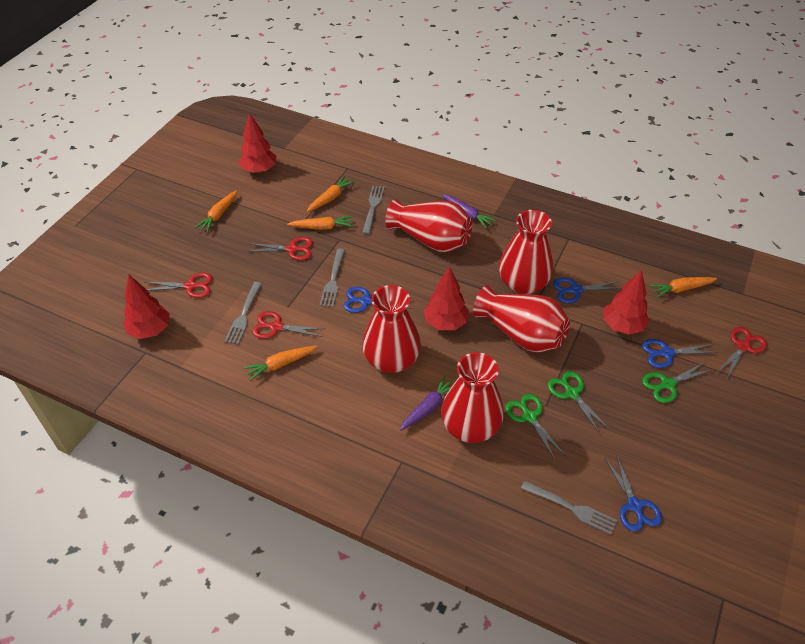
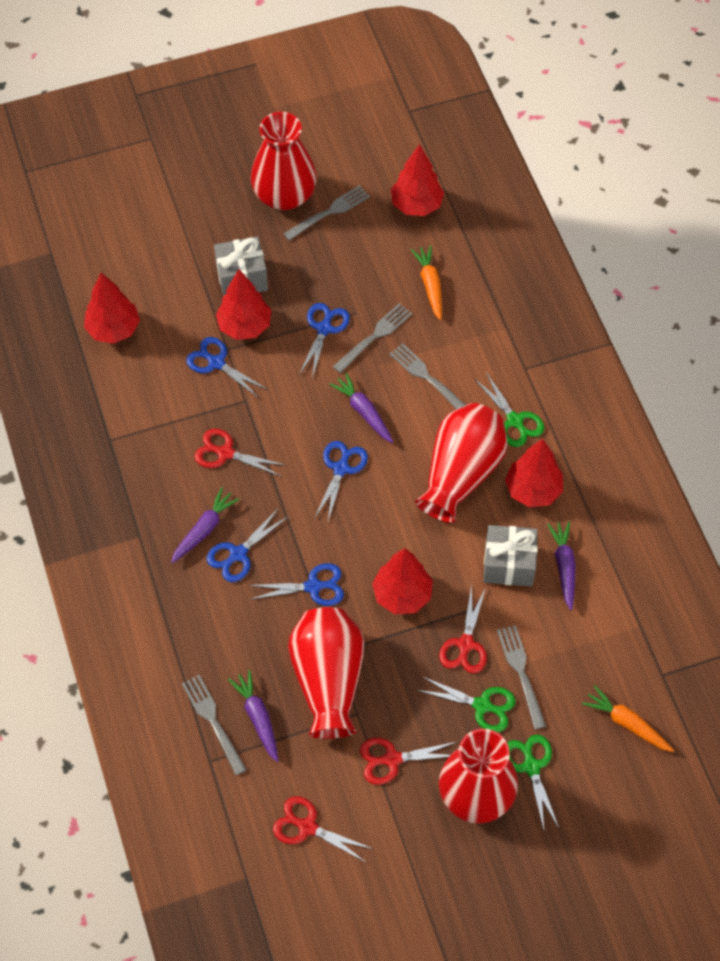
blue scissors: 4 -> 5
grey fork: 4 -> 5
grey gift: 0 -> 2
orange carrot: 5 -> 2
purple carrot: 2 -> 4
red tree: 4 -> 5
red vase: 5 -> 4

